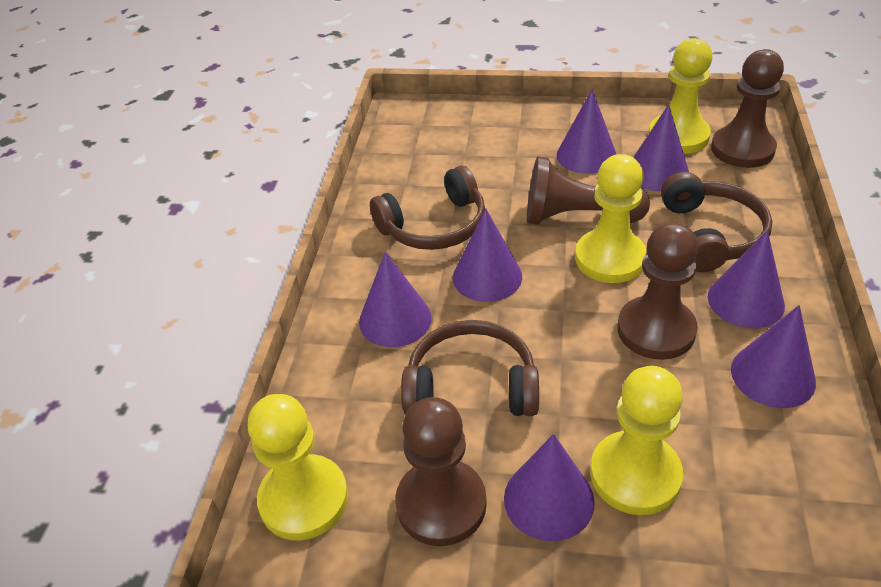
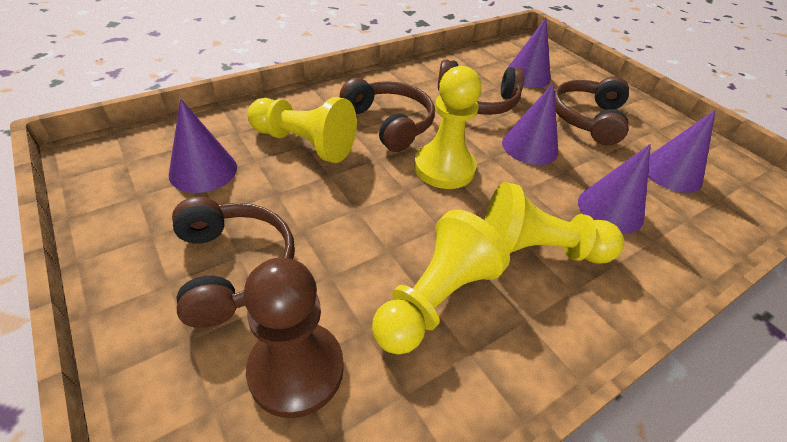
brown headphones: 3 -> 4
brown pawn: 4 -> 1
purple cone: 7 -> 5

